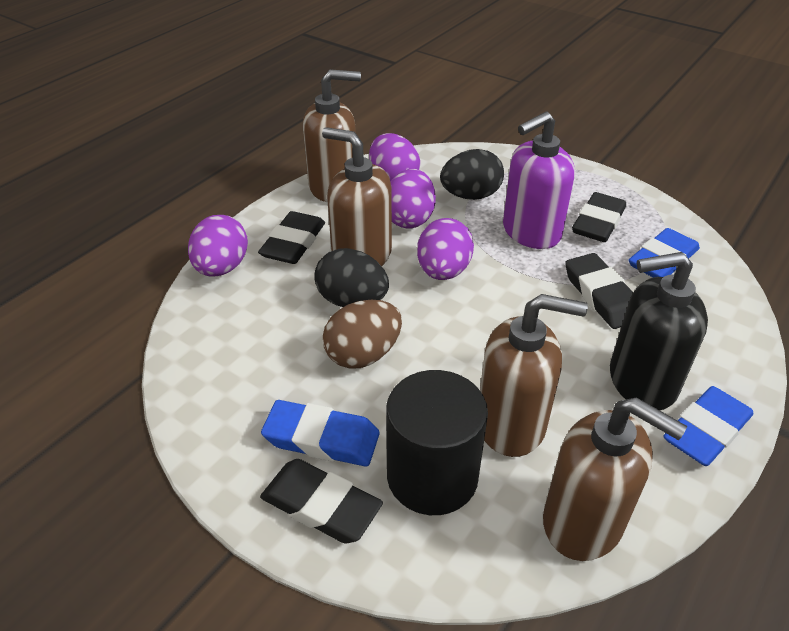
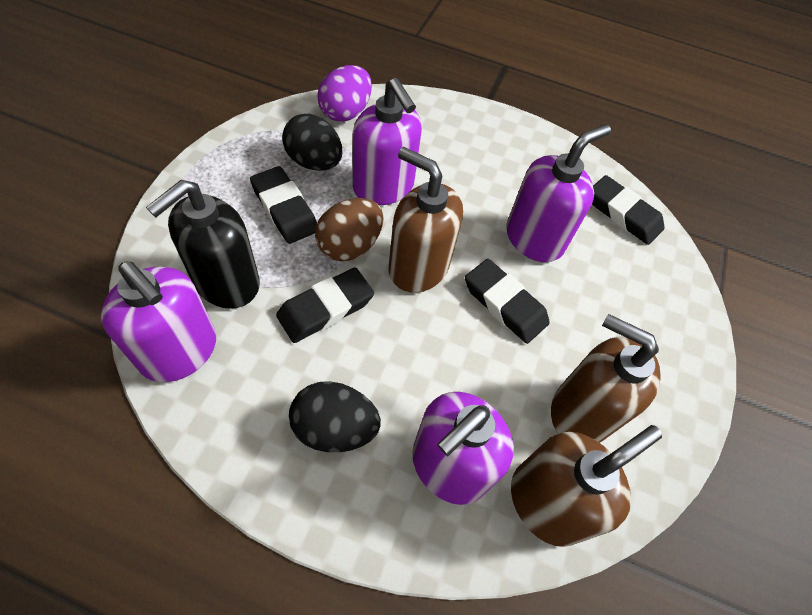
black cylinder: 1 -> 0
blue eraser: 3 -> 0
brown soap dispenser: 4 -> 3
purple egg: 4 -> 1
purple soap dispenser: 1 -> 4

